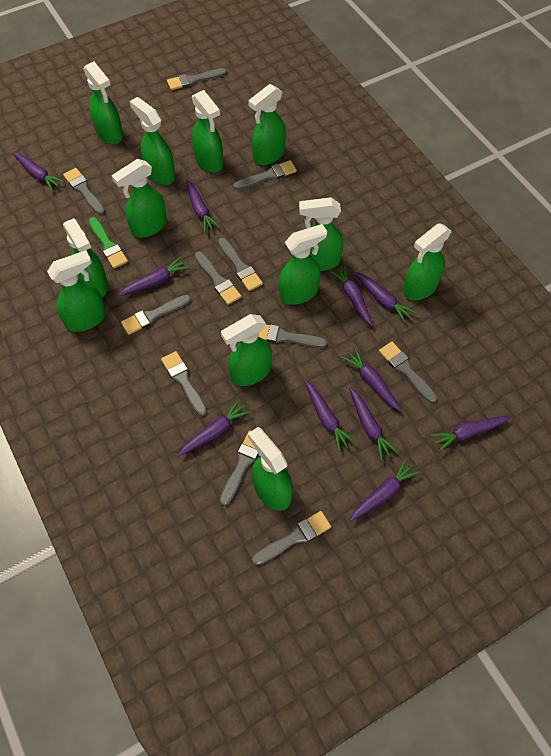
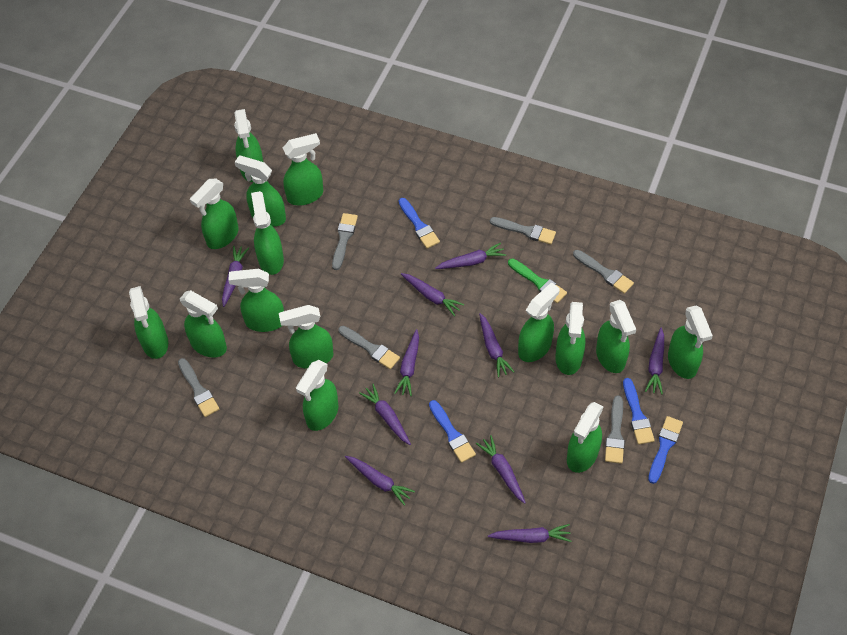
blue brush: 0 -> 4
green spray bottle: 12 -> 15
grey brush: 11 -> 6
purple carrot: 11 -> 10

